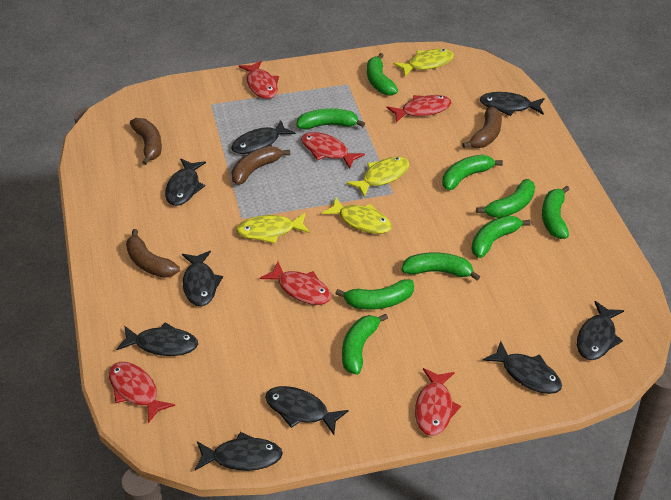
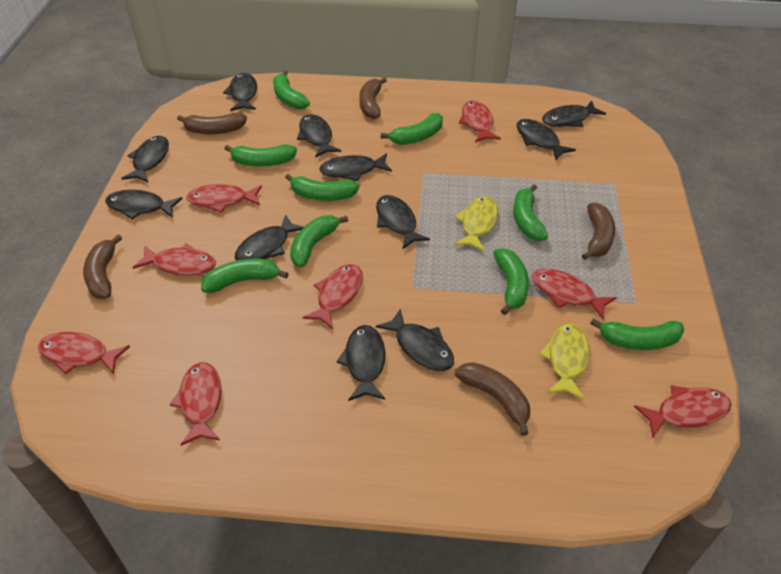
black fish: 9 -> 11
brown banana: 4 -> 5
red fish: 6 -> 8
yellow fish: 4 -> 2

